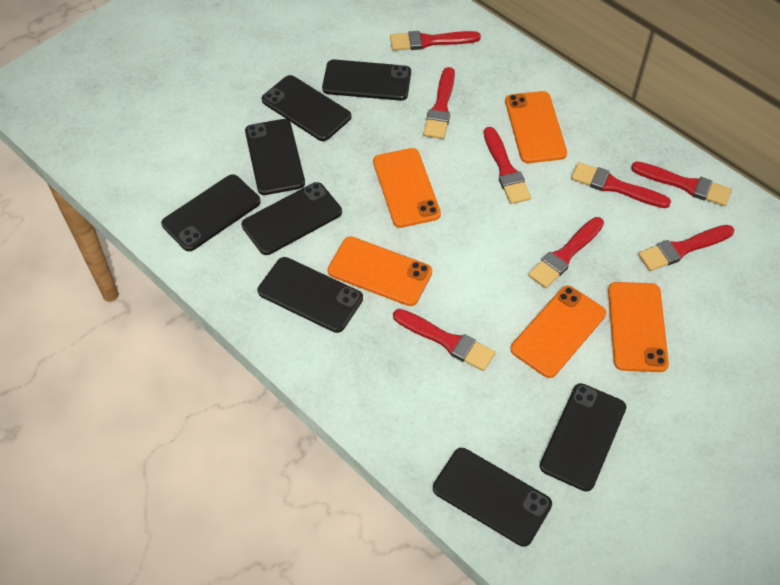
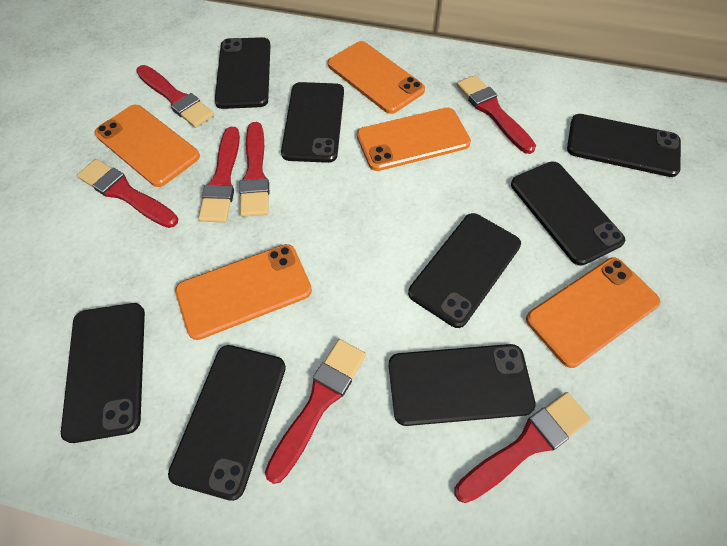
red brush: 8 -> 7

